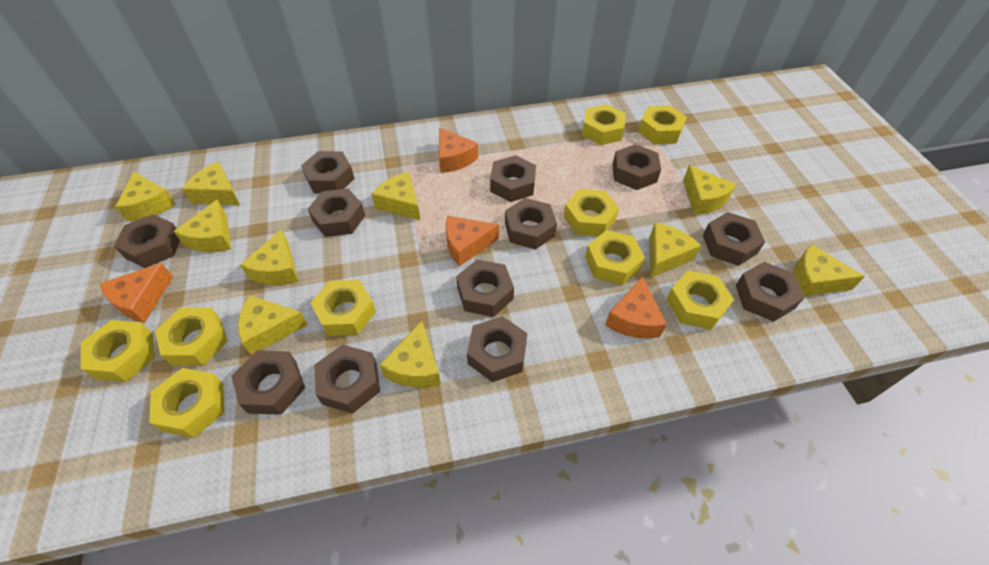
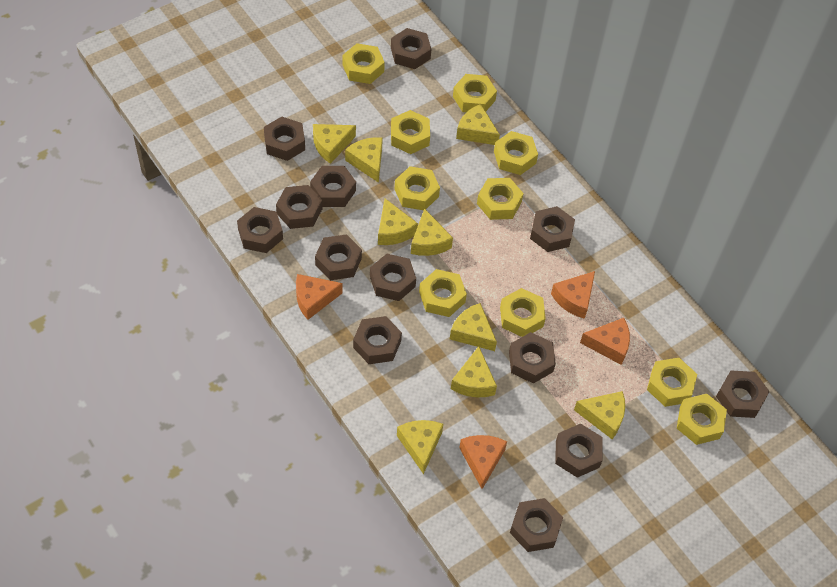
brown nut: 12 -> 13
yellow cheese: 10 -> 9
yellow nut: 9 -> 10

